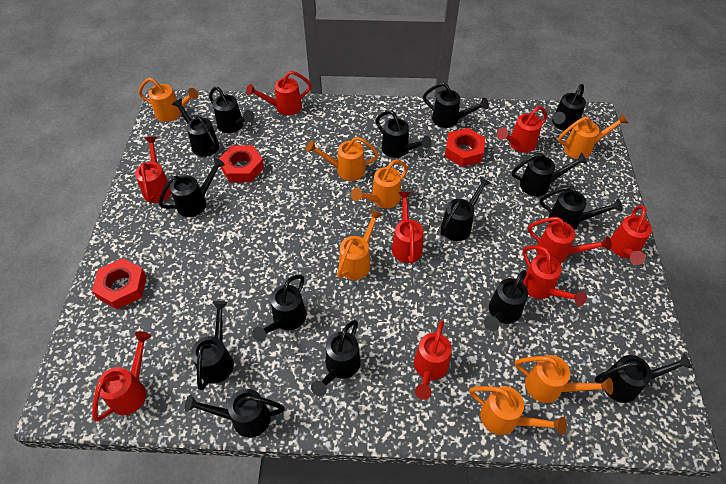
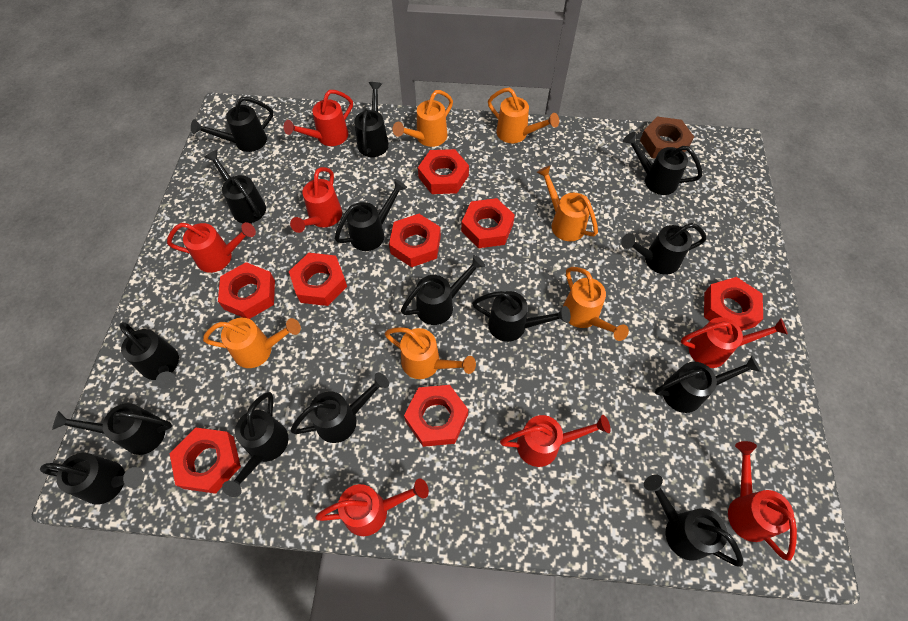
brown nut: 0 -> 1
orange watering can: 7 -> 6
red nut: 3 -> 8
red watering can: 9 -> 7

